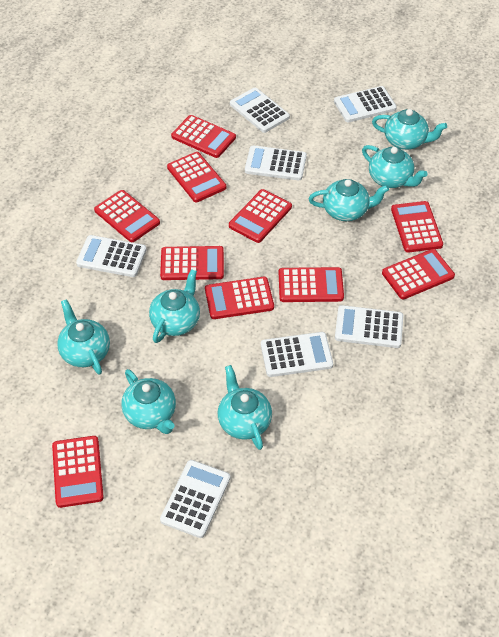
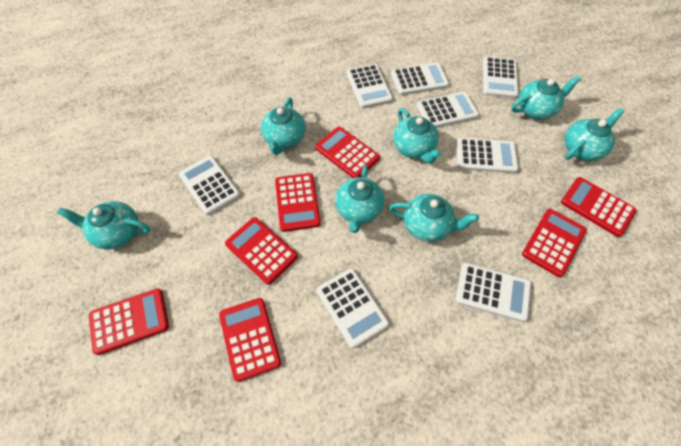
red calculator: 10 -> 7
white calculator: 7 -> 8

